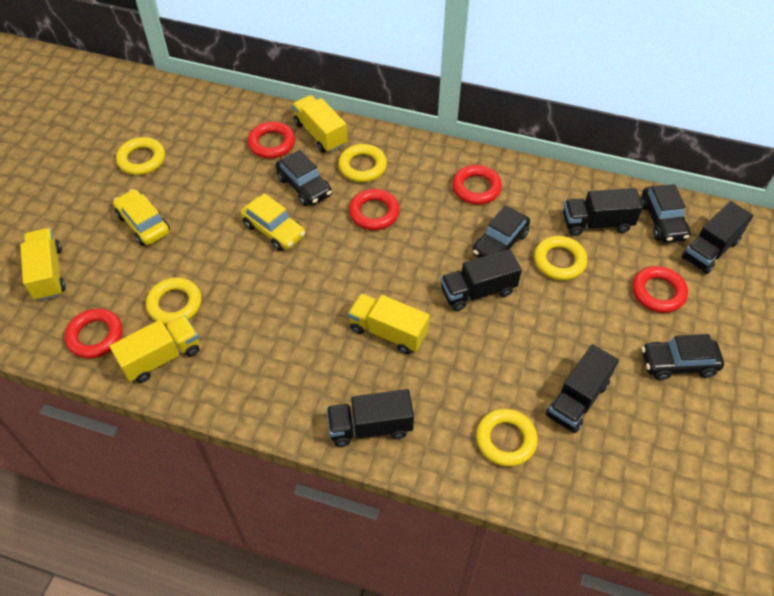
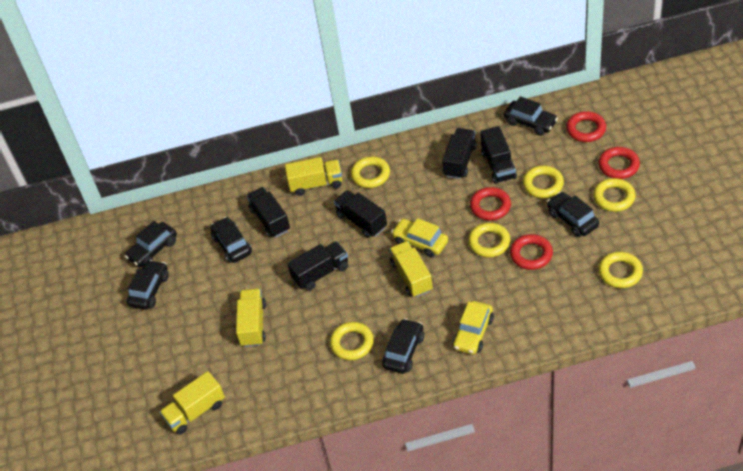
black car: 4 -> 6
red ring: 5 -> 4
yellow ring: 5 -> 6

